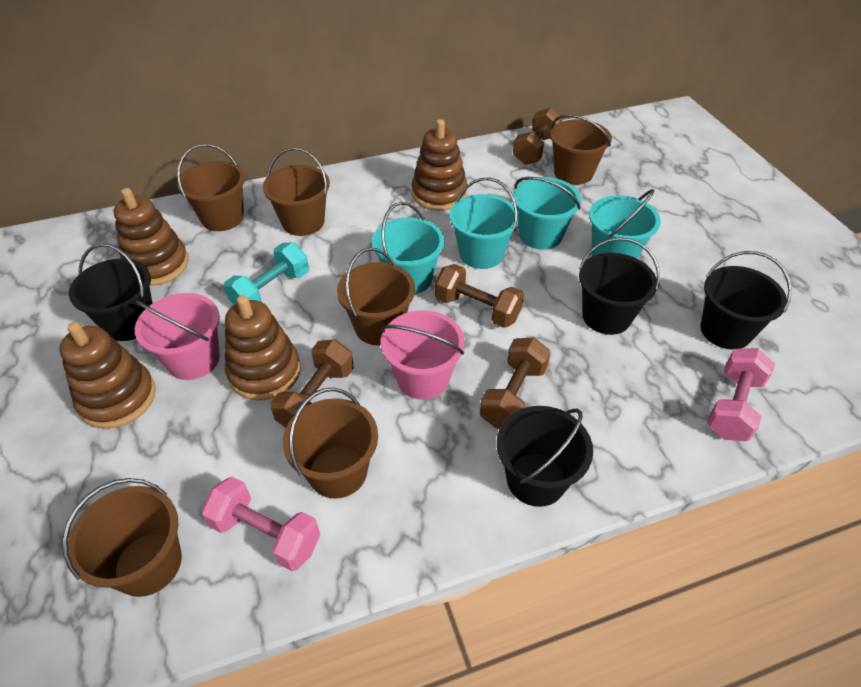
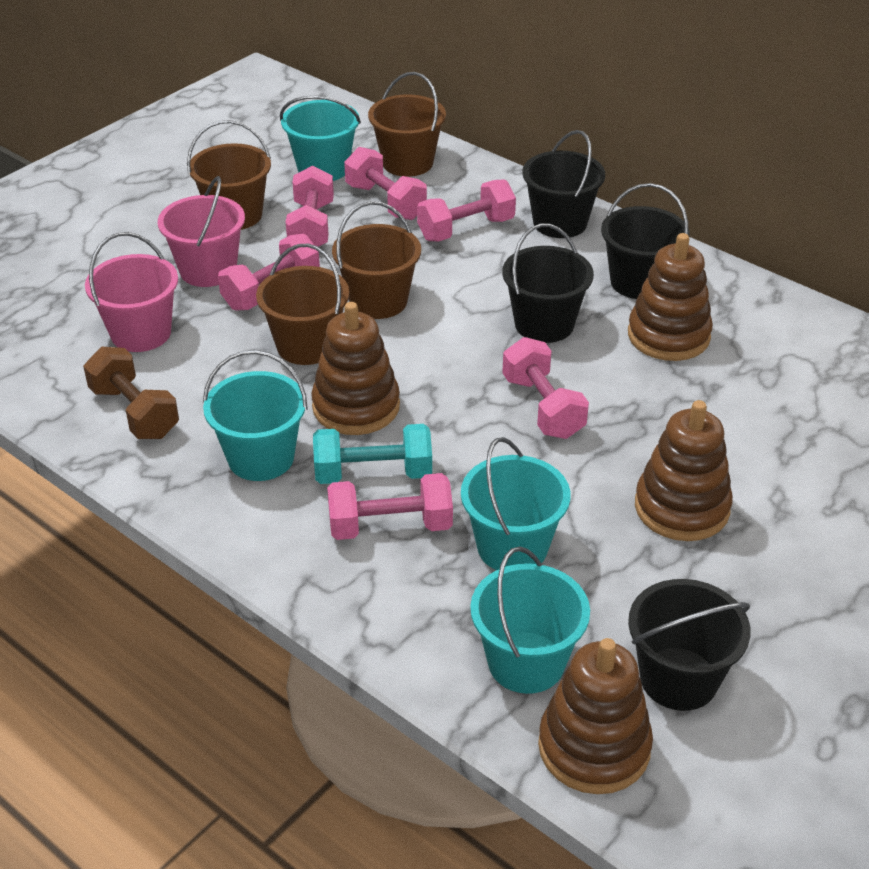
brown bucket: 6 -> 4
brown dumbbell: 4 -> 1
pink dumbbell: 2 -> 6

